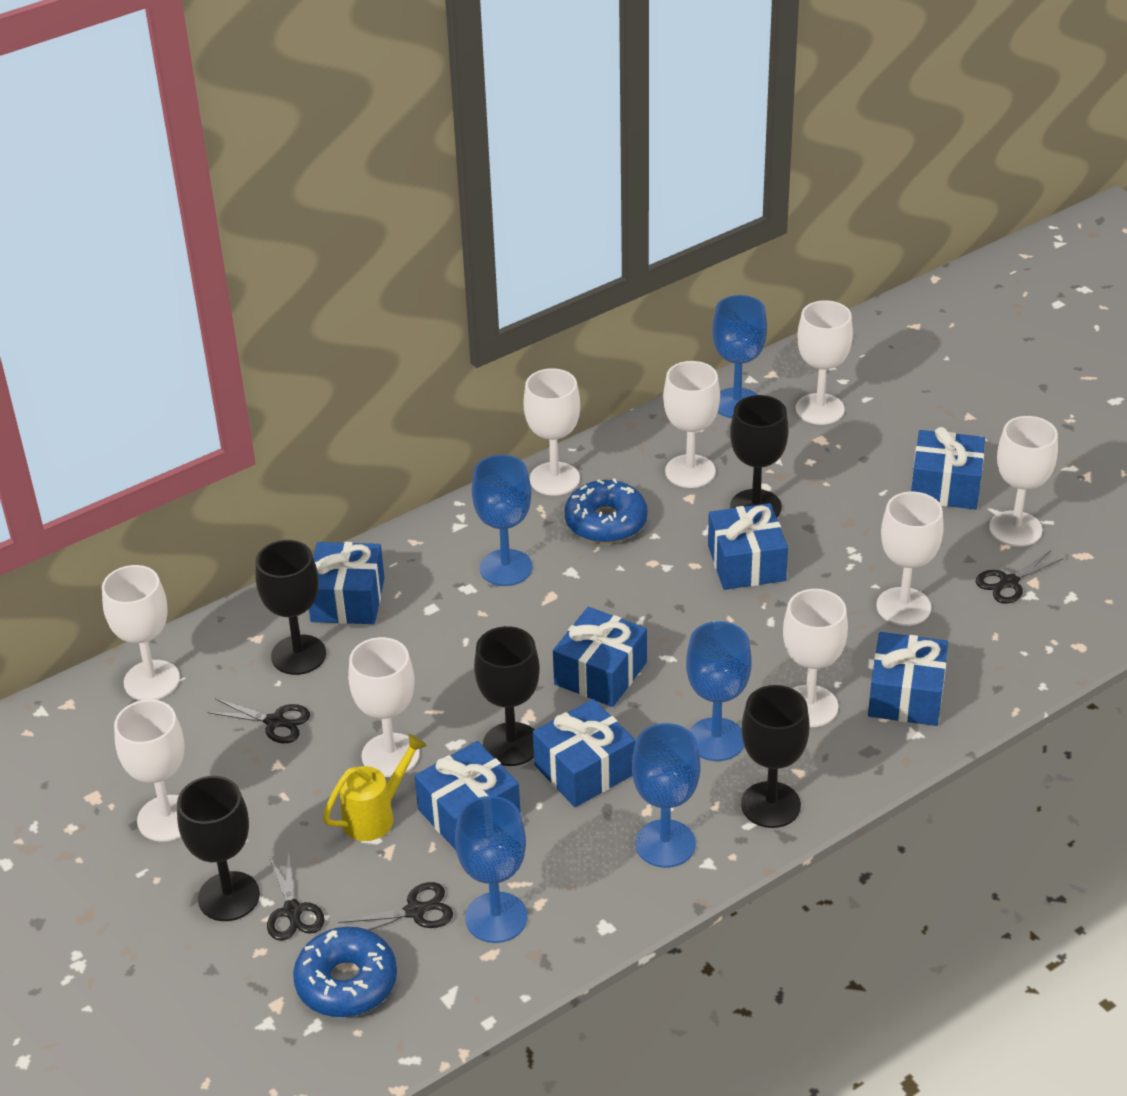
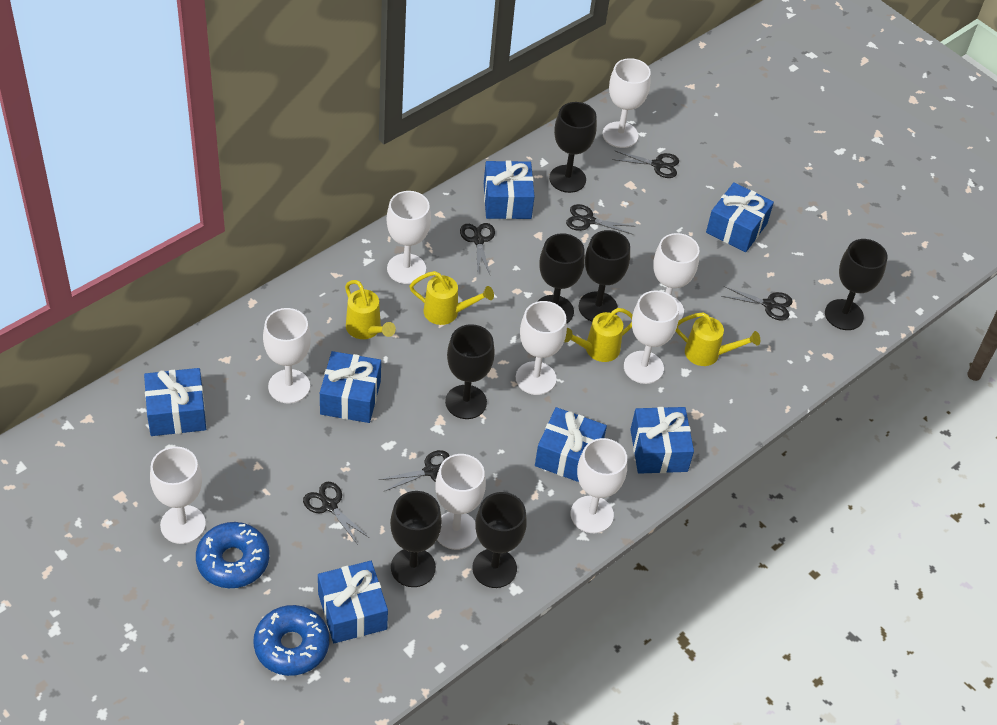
black goblet: 5 -> 7
black scissors: 4 -> 6
blue goblet: 5 -> 0
yellow watering can: 1 -> 4

